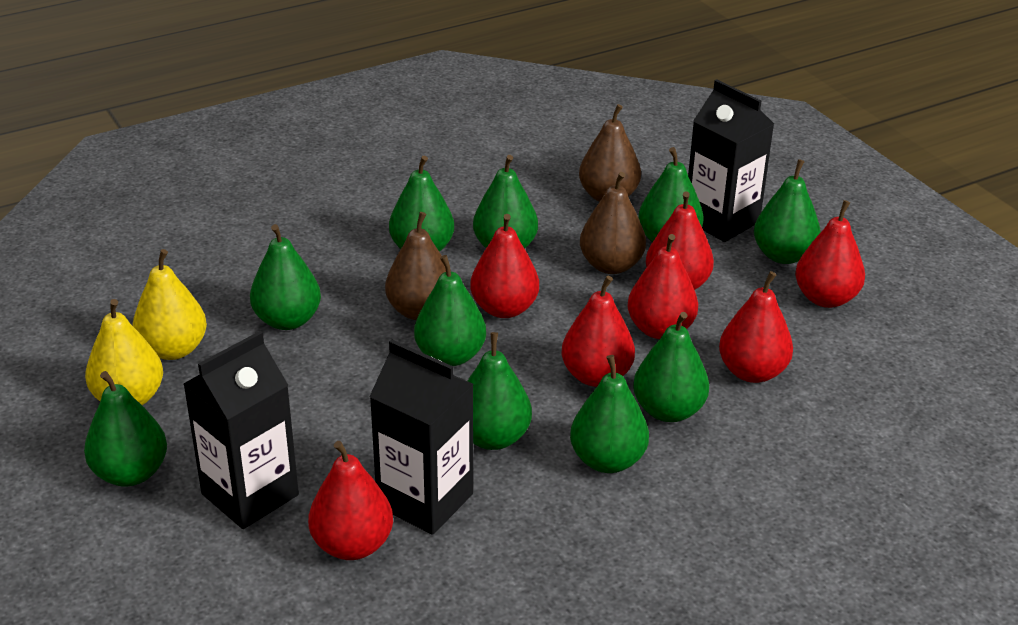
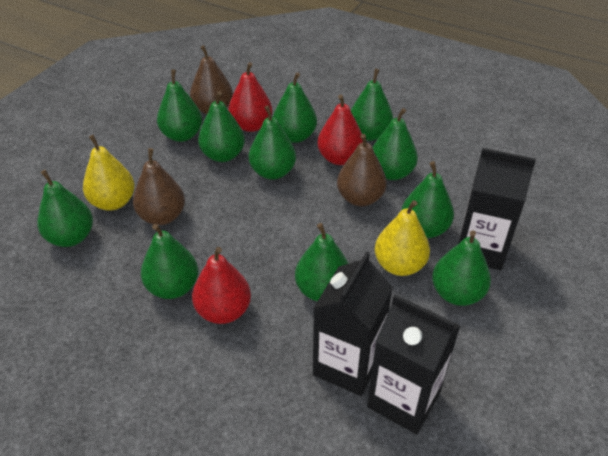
green pear: 10 -> 11
red pear: 7 -> 3

